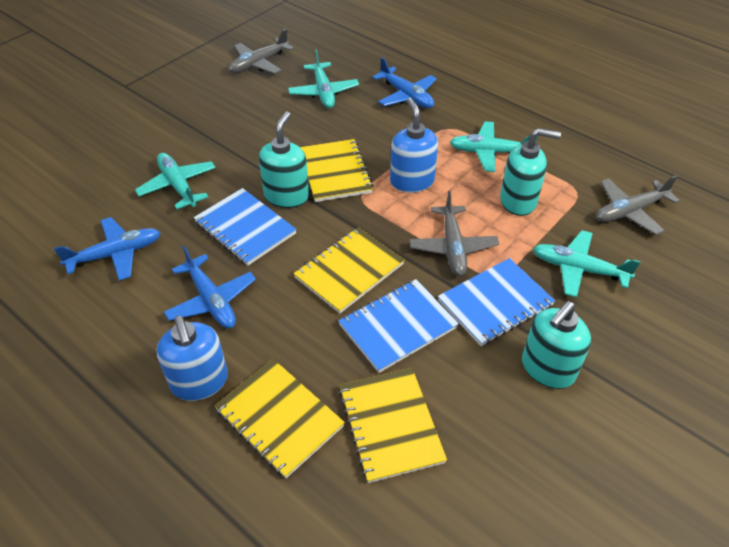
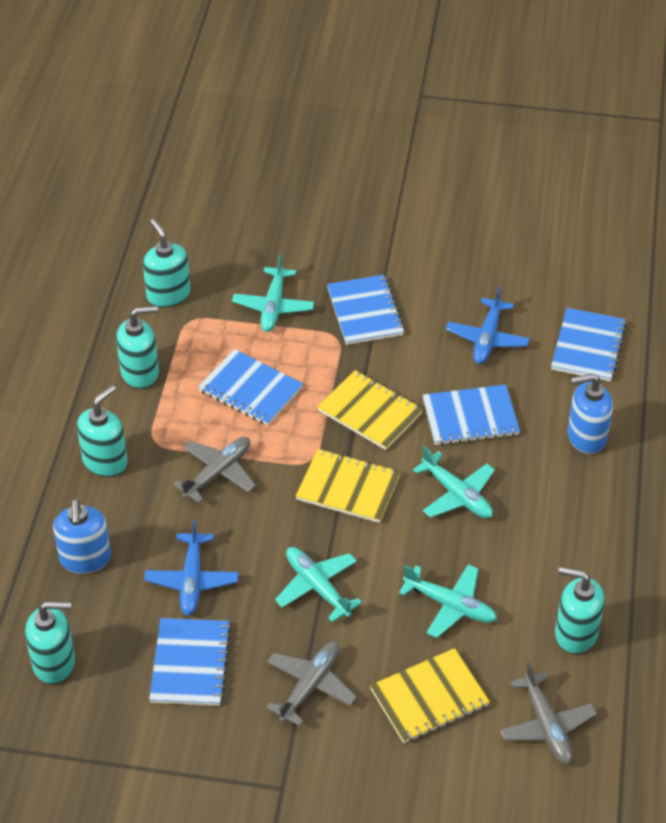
blue notebook: 3 -> 5
blue plane: 3 -> 2
turquoise soap dispenser: 3 -> 5
yellow notebook: 4 -> 3

